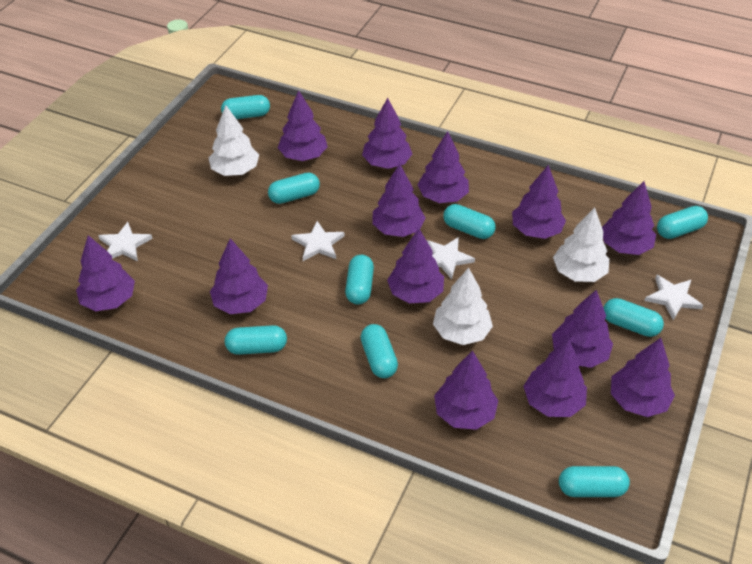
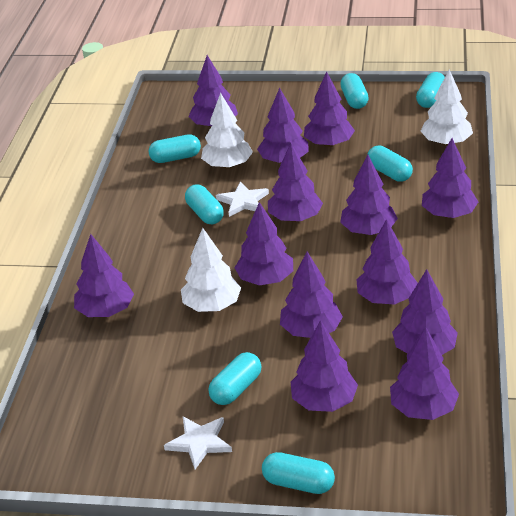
turquoise capsule: 9 -> 7
white star: 4 -> 2

